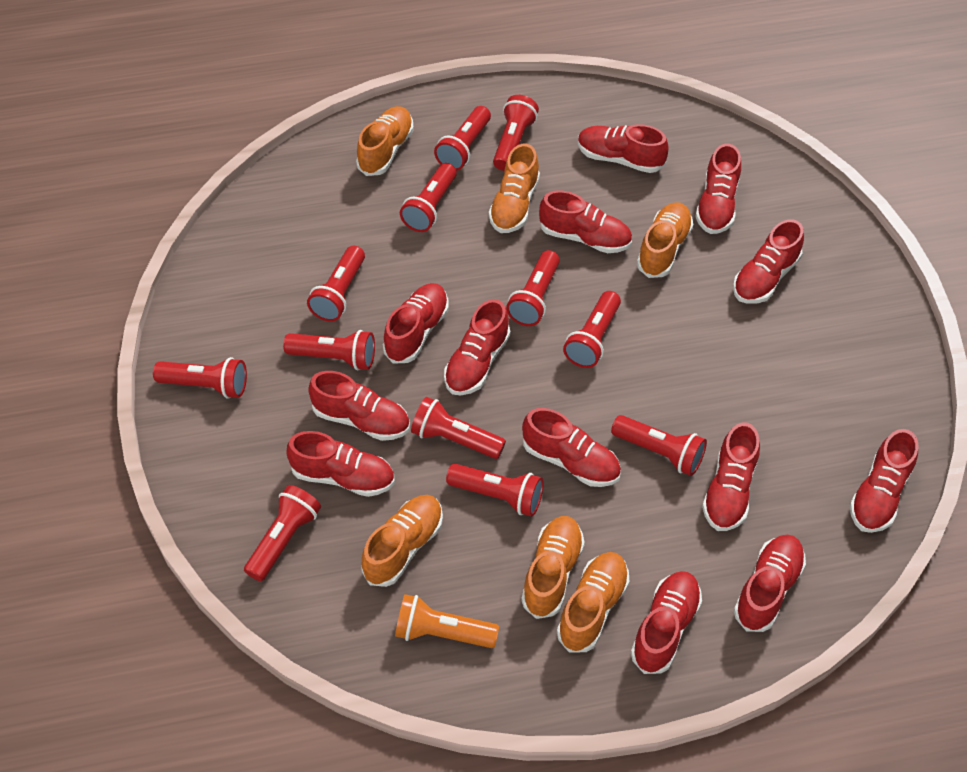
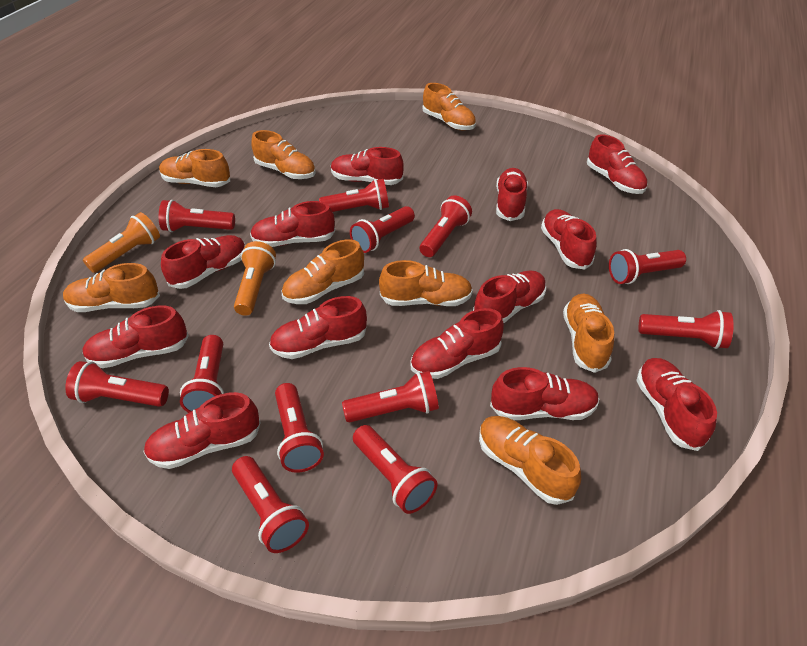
orange flashlight: 1 -> 2
orange shoe: 6 -> 8

